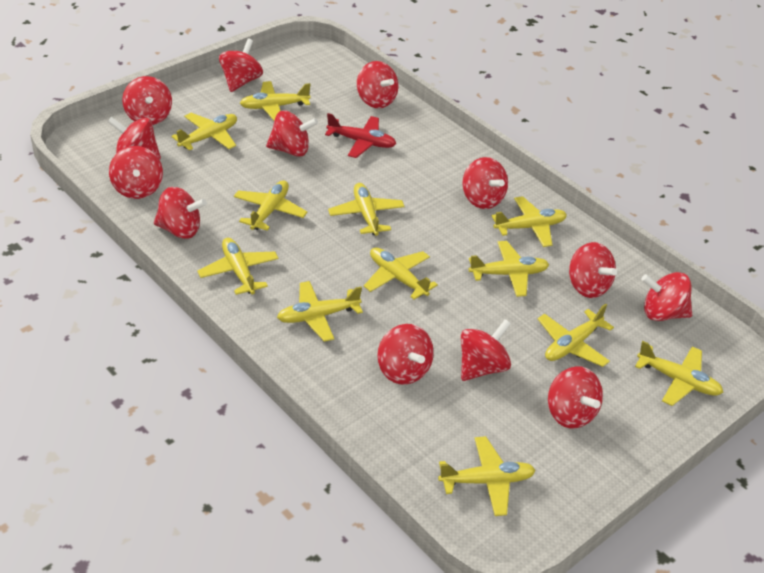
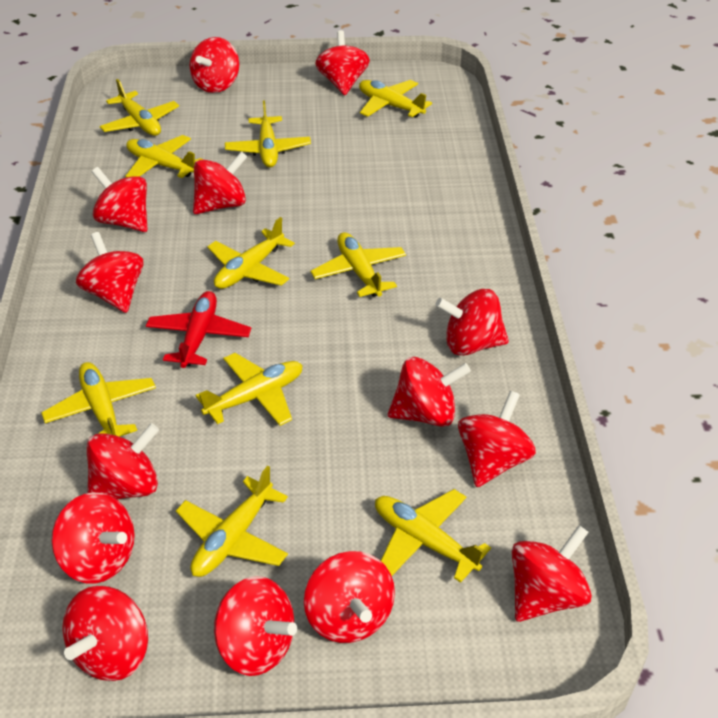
red spinning top: 13 -> 14
yellow plane: 12 -> 10

